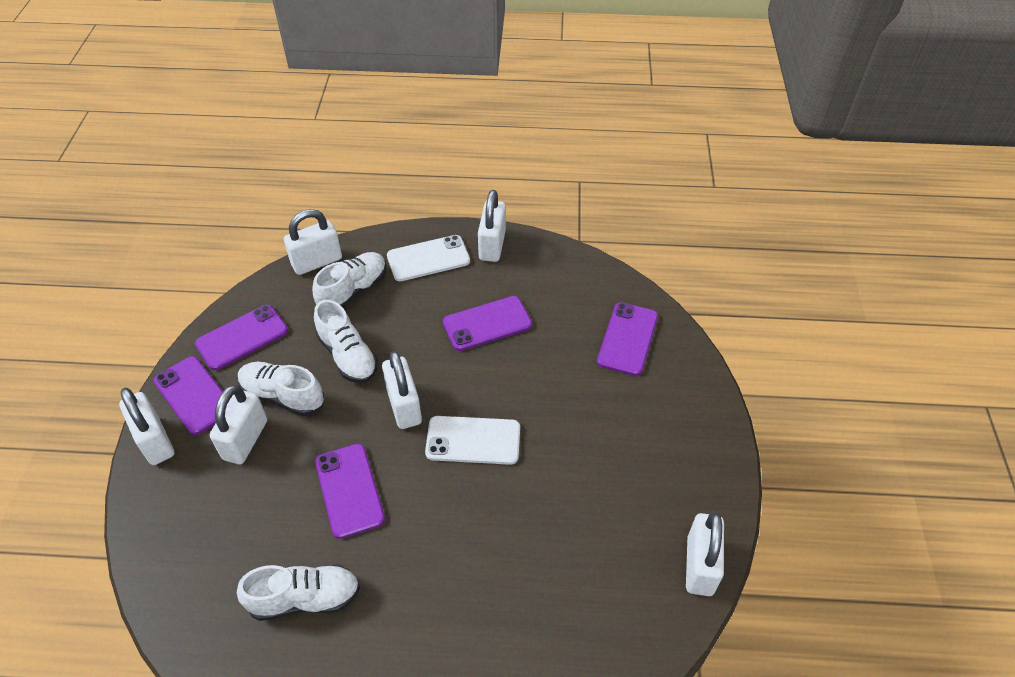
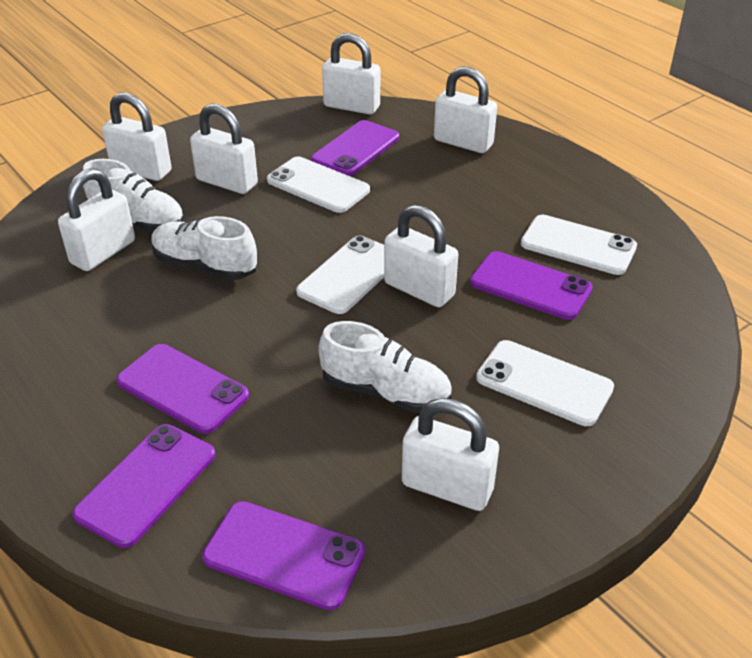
white padlock: 6 -> 7
white phone: 2 -> 4
white shoe: 4 -> 3

